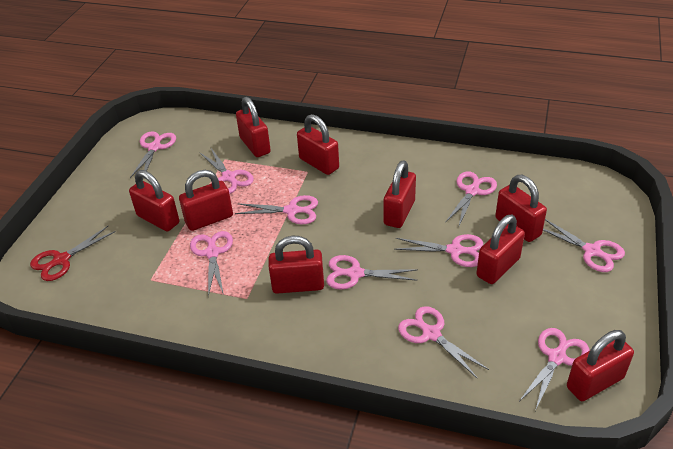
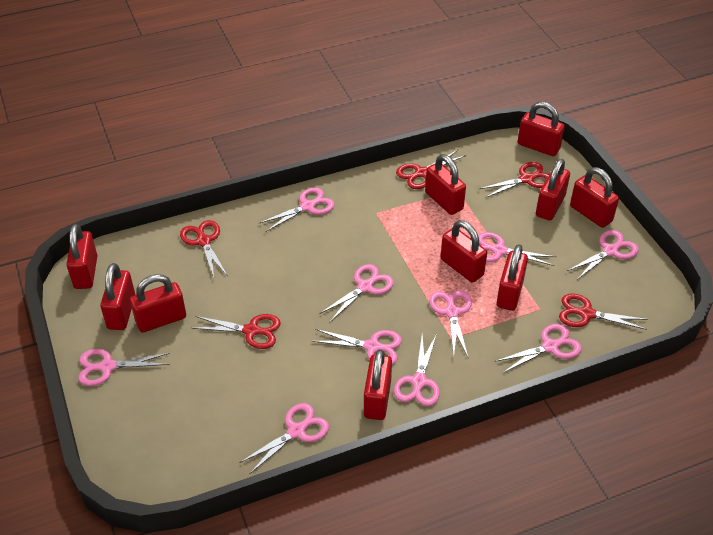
red padlock: 9 -> 10
red scissors: 1 -> 5

